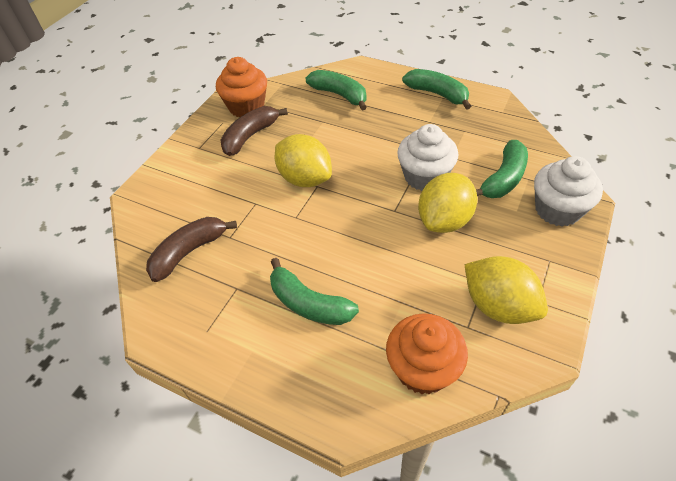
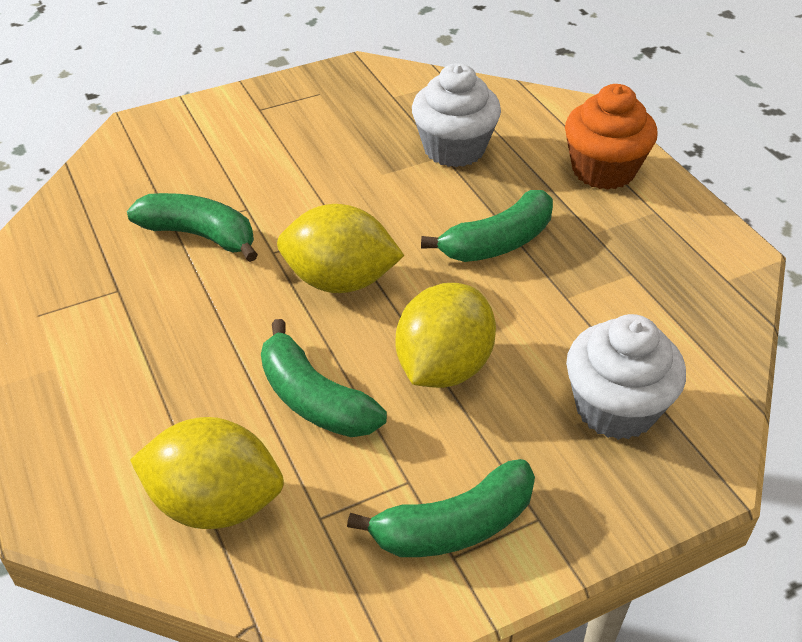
brown banana: 2 -> 0
orange cupcake: 2 -> 1

